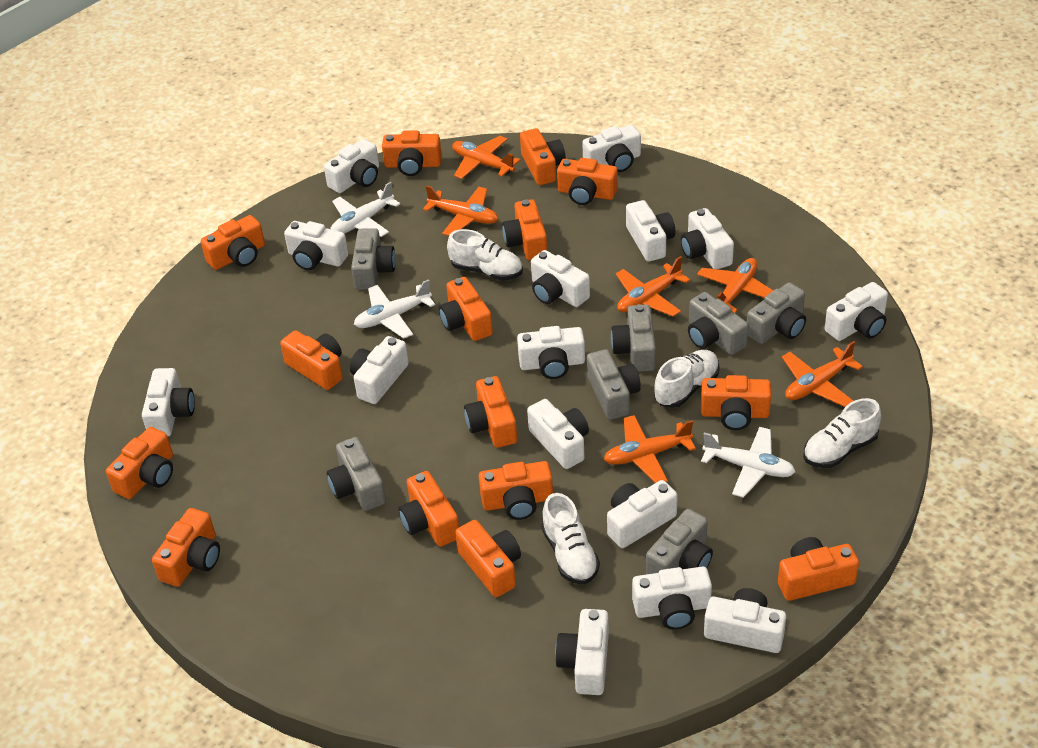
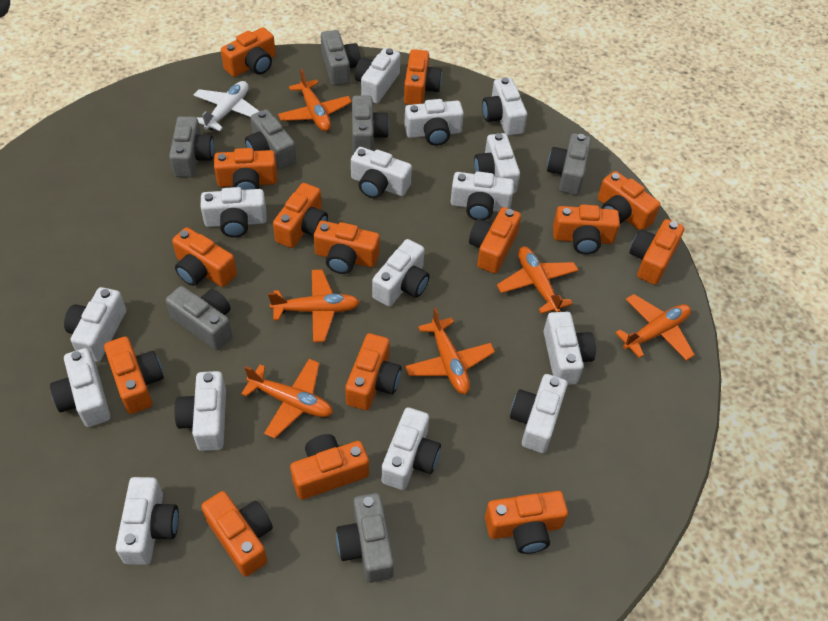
white plane: 3 -> 1
white shoe: 4 -> 0

